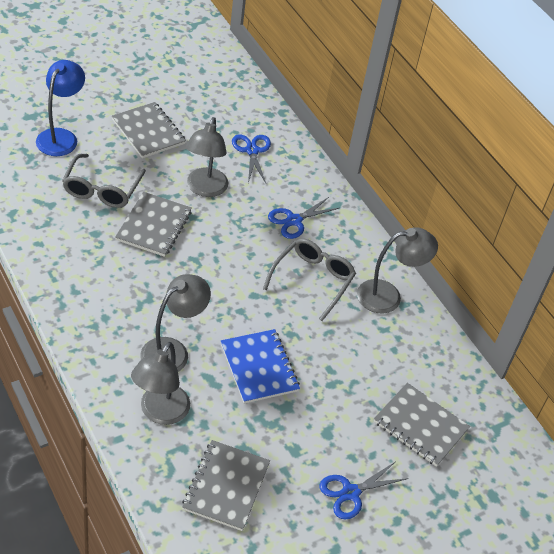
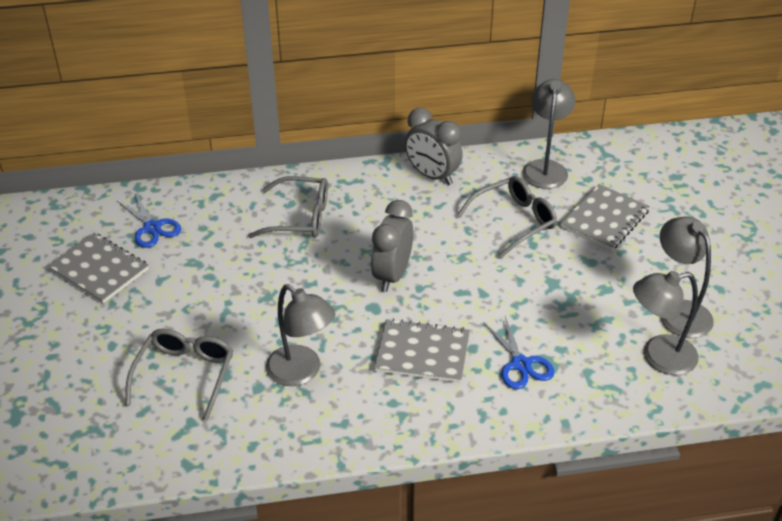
blue lamp: 1 -> 0
blue notebook: 1 -> 0
blue scissors: 3 -> 2
grey clock: 0 -> 2
grey glasses: 2 -> 3
grey notebook: 4 -> 3

